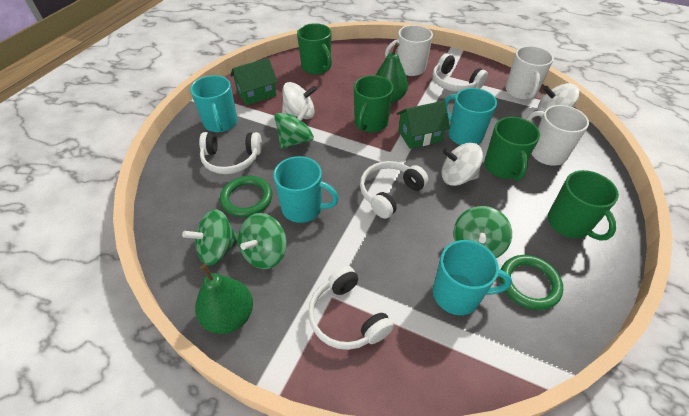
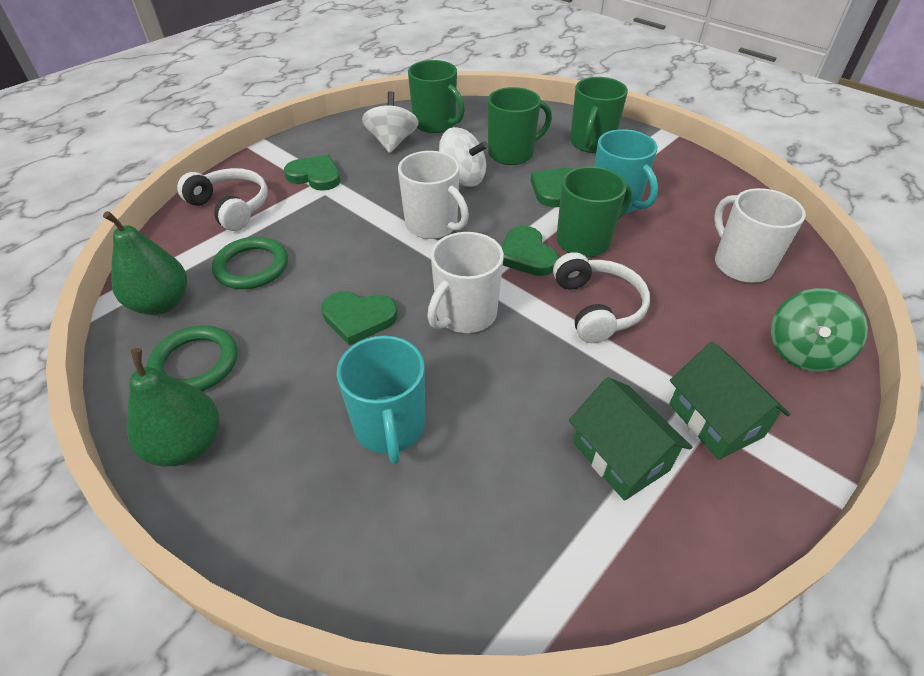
green heart: 0 -> 4
green spinning top: 4 -> 1
turquoise mug: 4 -> 2
white headphones: 4 -> 2
white spinning top: 3 -> 2

